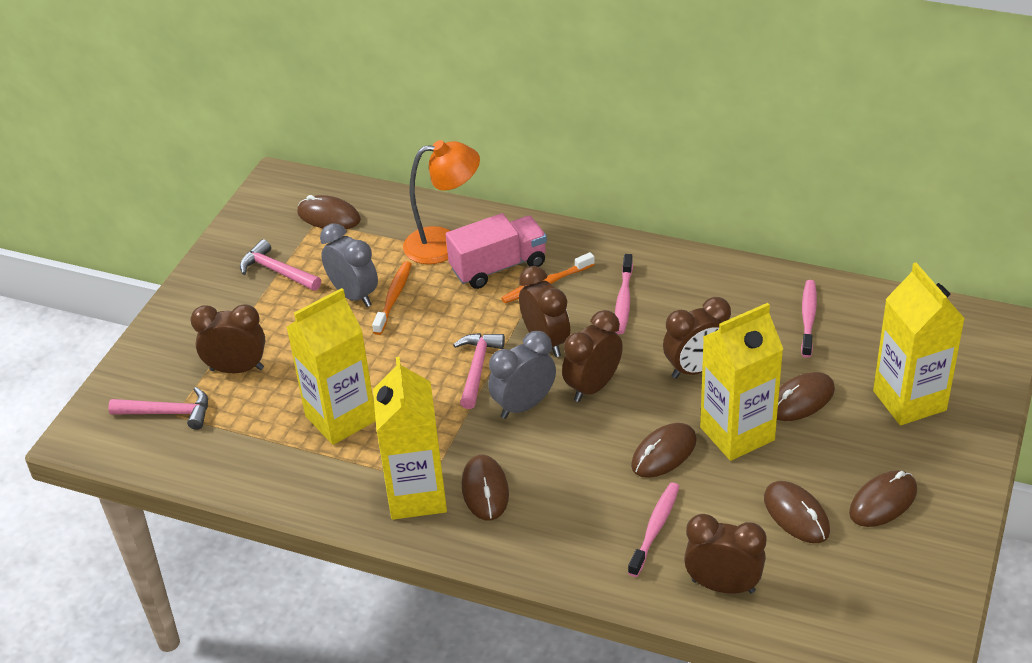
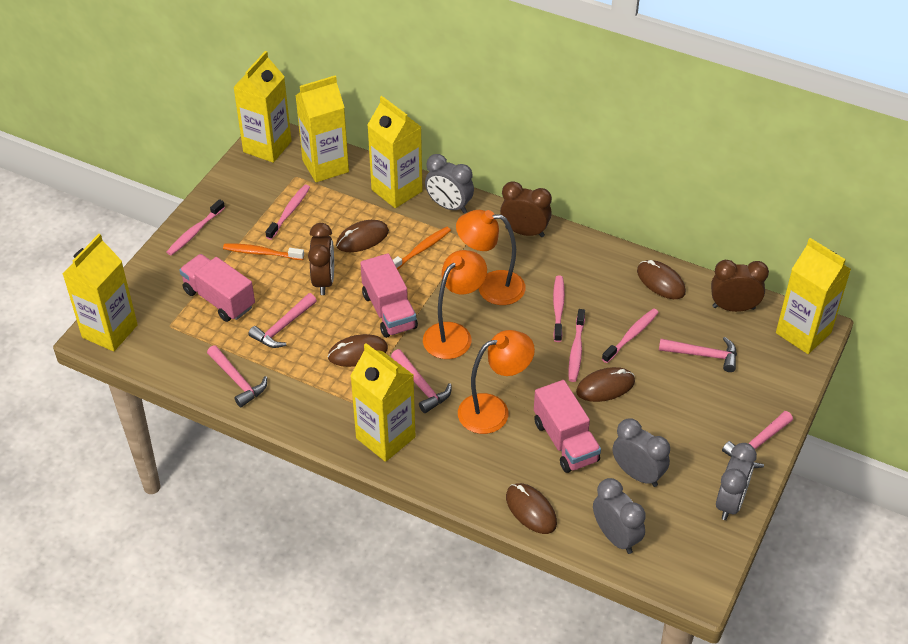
brown clock: 5 -> 3
brown mouse: 6 -> 5
grey clock: 2 -> 4
orange lamp: 1 -> 3
pink hammer: 3 -> 5
pink toothbrush: 3 -> 5
pink truck: 1 -> 3
yellow carton: 4 -> 6

